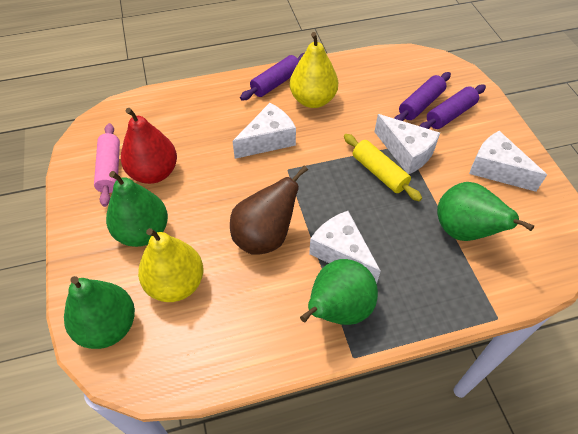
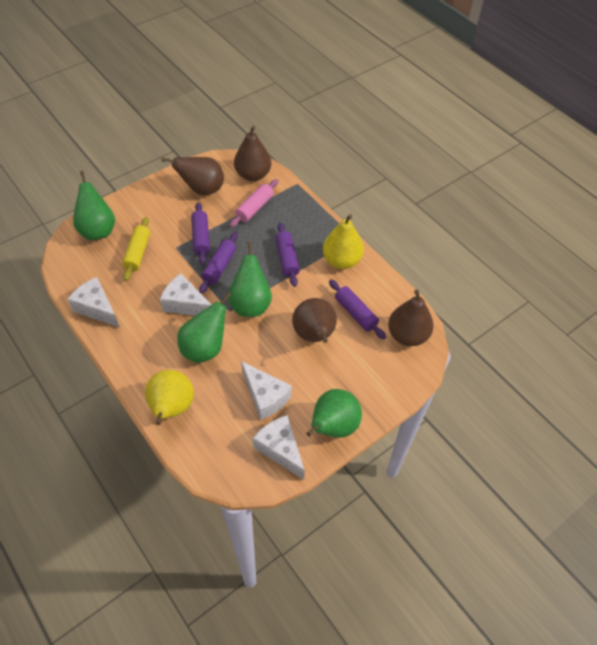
brown pear: 1 -> 4
purple rolling pin: 3 -> 4
red pear: 1 -> 0

